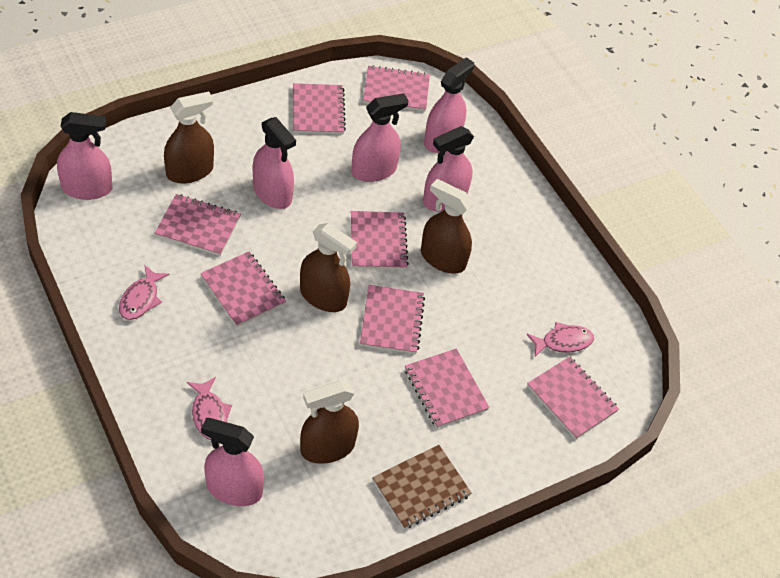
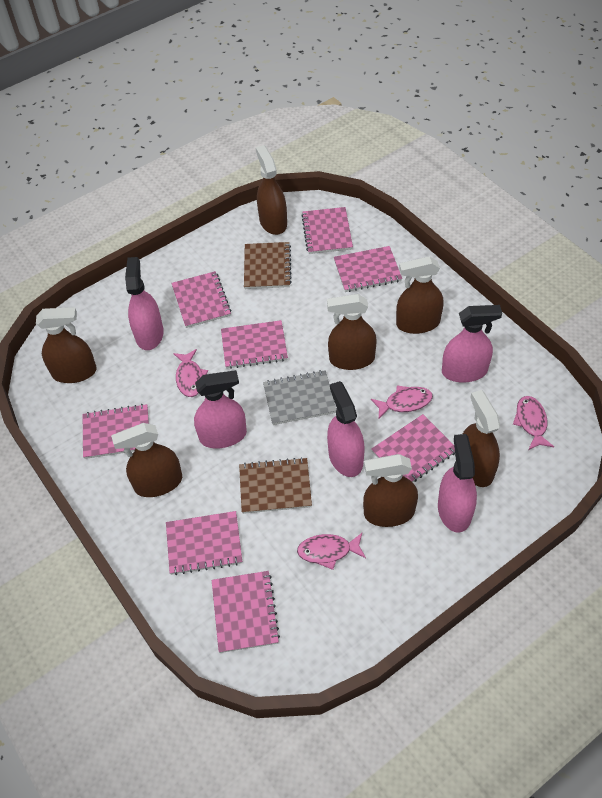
brown notebook: 1 -> 2
brown spray bottle: 4 -> 7
grey notebook: 0 -> 1
pink fish: 3 -> 4
pink spray bottle: 6 -> 5

